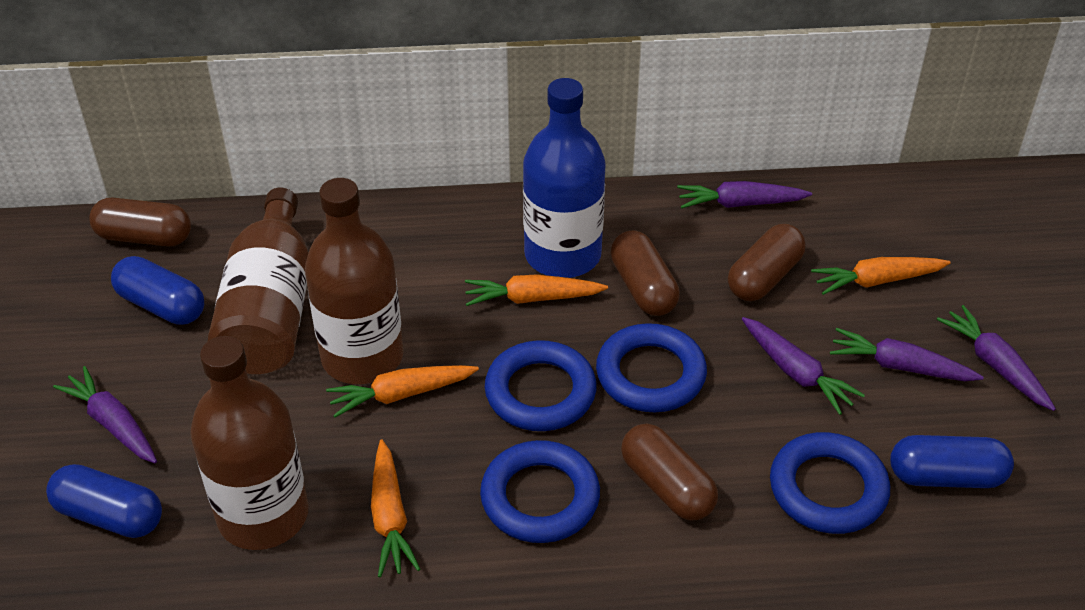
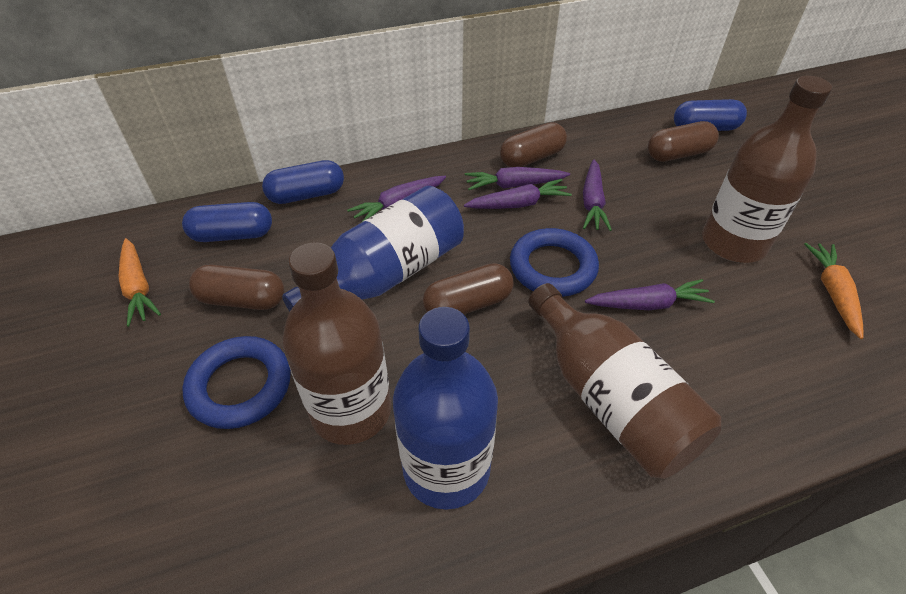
blue bottle: 1 -> 2
blue ring: 4 -> 2
orange carrot: 4 -> 2

